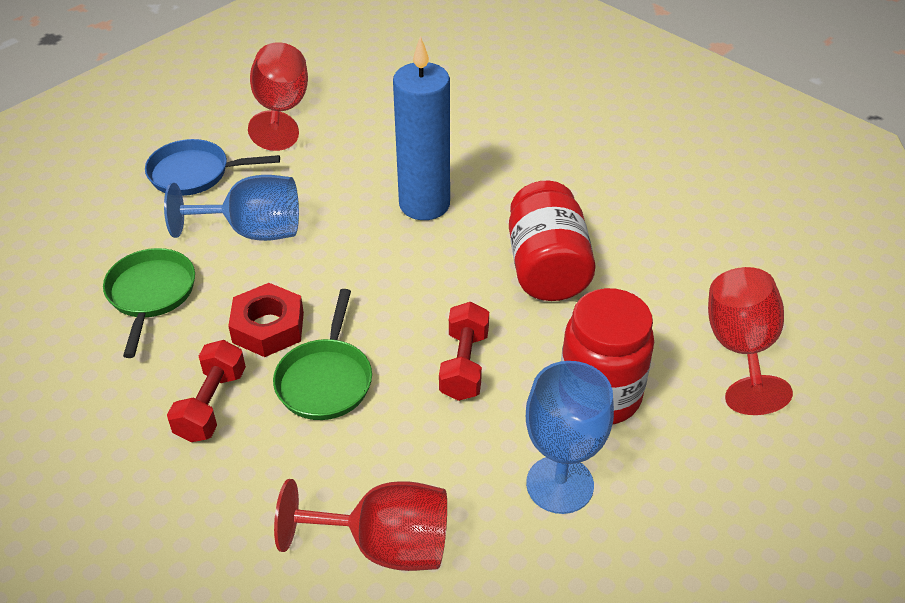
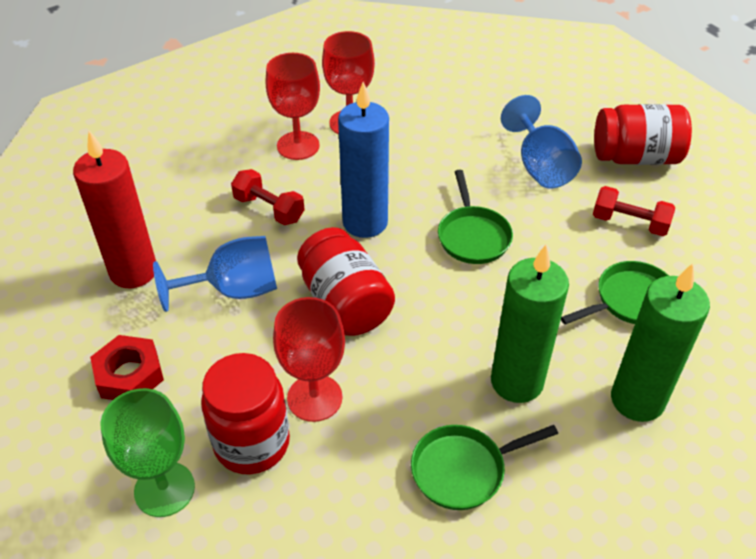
blue pan: 1 -> 0
green candle: 0 -> 2
green goblet: 0 -> 1
green pan: 2 -> 3
red candle: 0 -> 1
red jar: 2 -> 3

